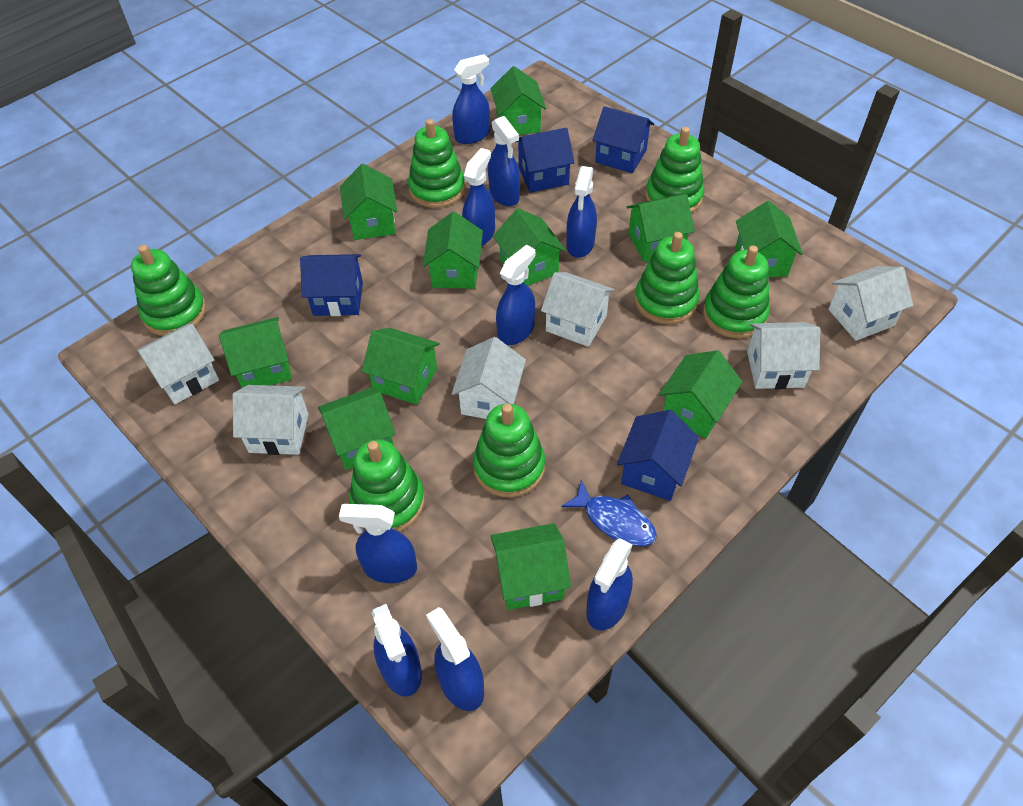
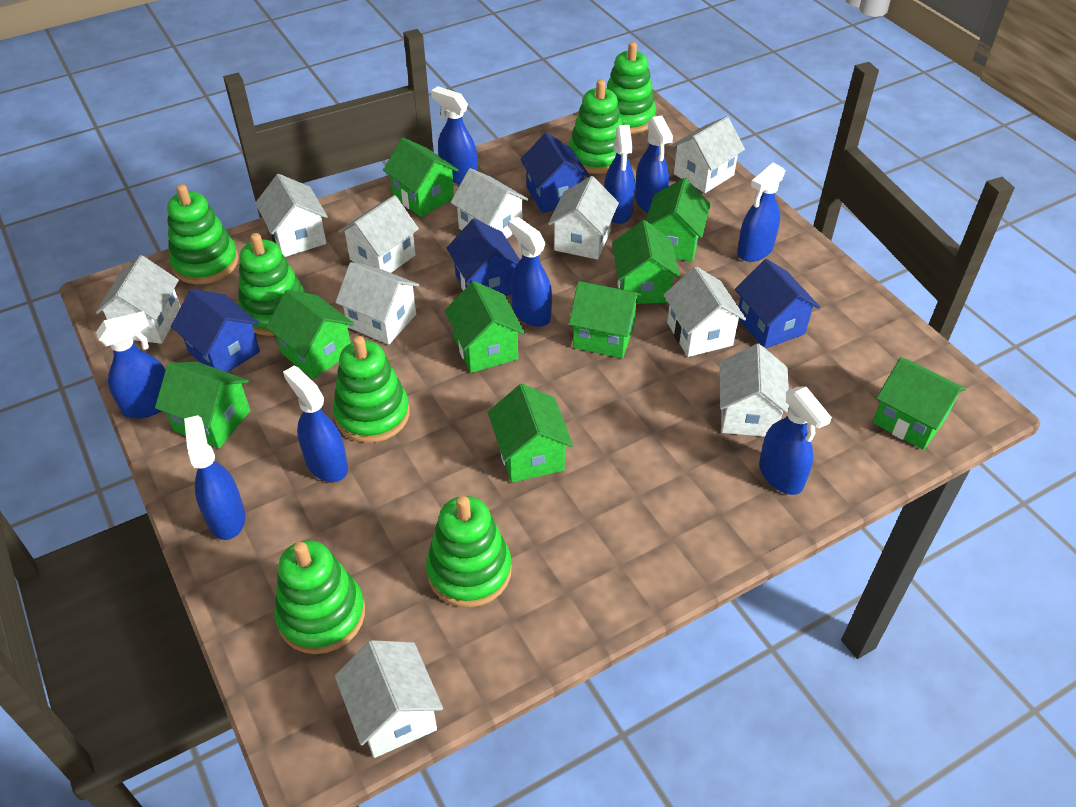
blue fish: 1 -> 0
green house: 11 -> 9
white house: 6 -> 10

